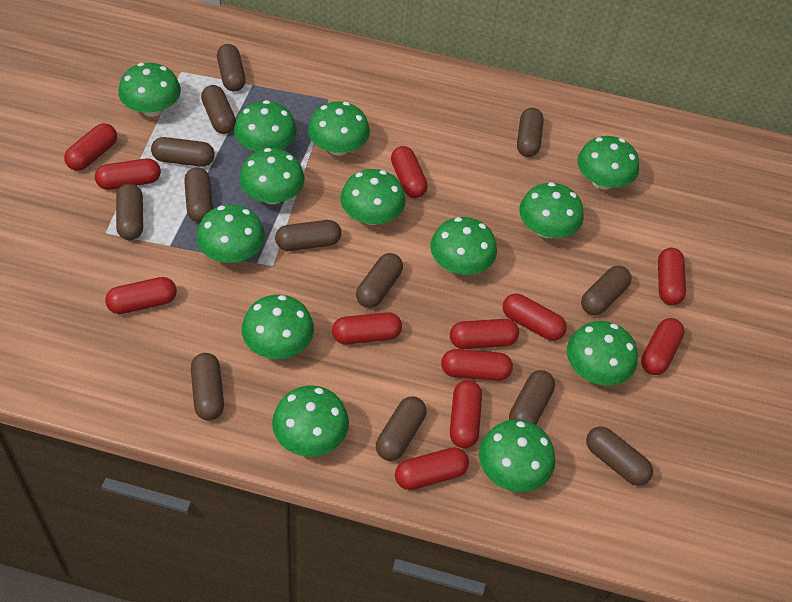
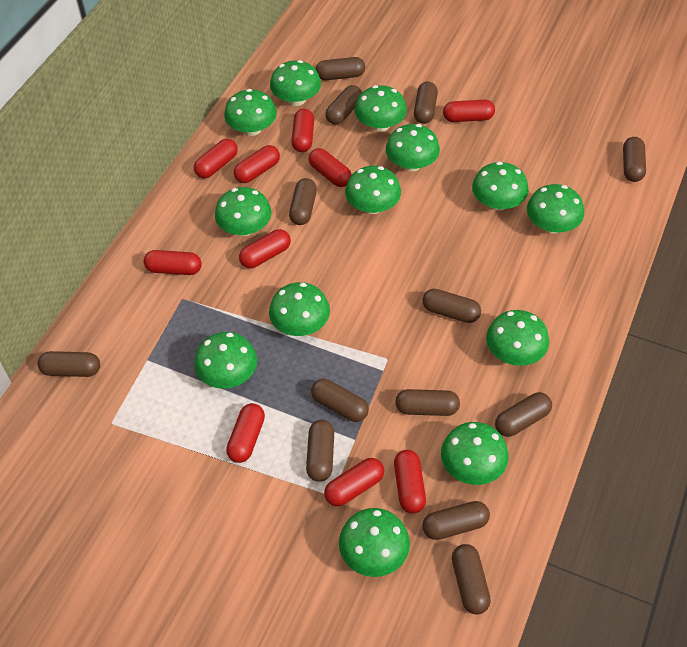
red capsule: 12 -> 10

